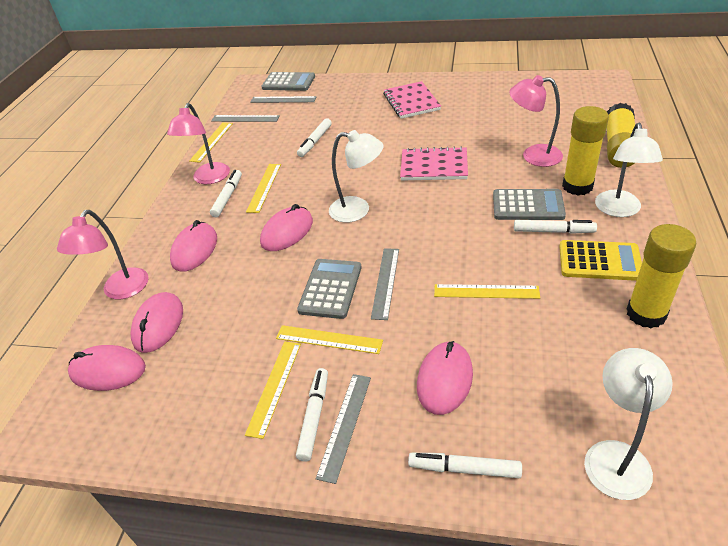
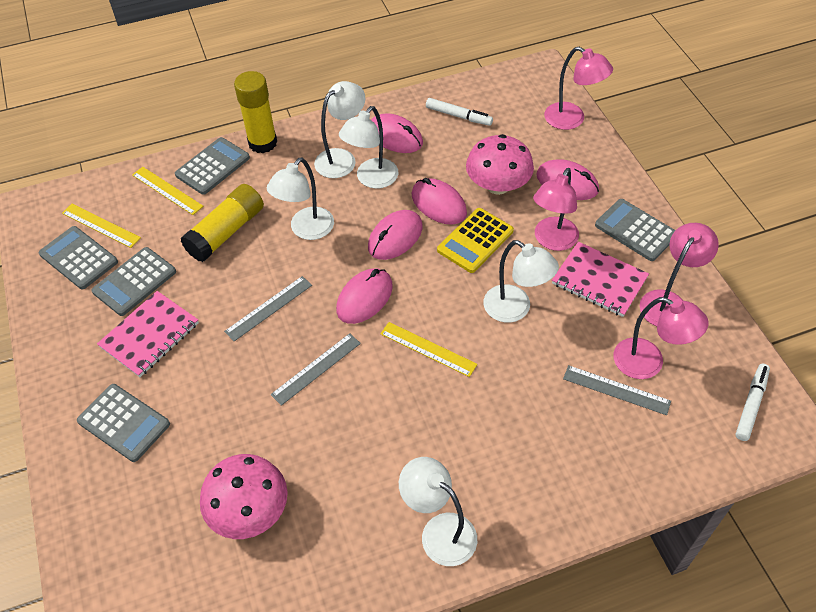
grey calculator: 3 -> 5
grey ruler: 4 -> 3
pink lamp: 3 -> 4
pink mushroom: 0 -> 2
white lamp: 3 -> 5
white marker: 5 -> 2
yellow glue stick: 3 -> 2
yellow ruler: 5 -> 3

